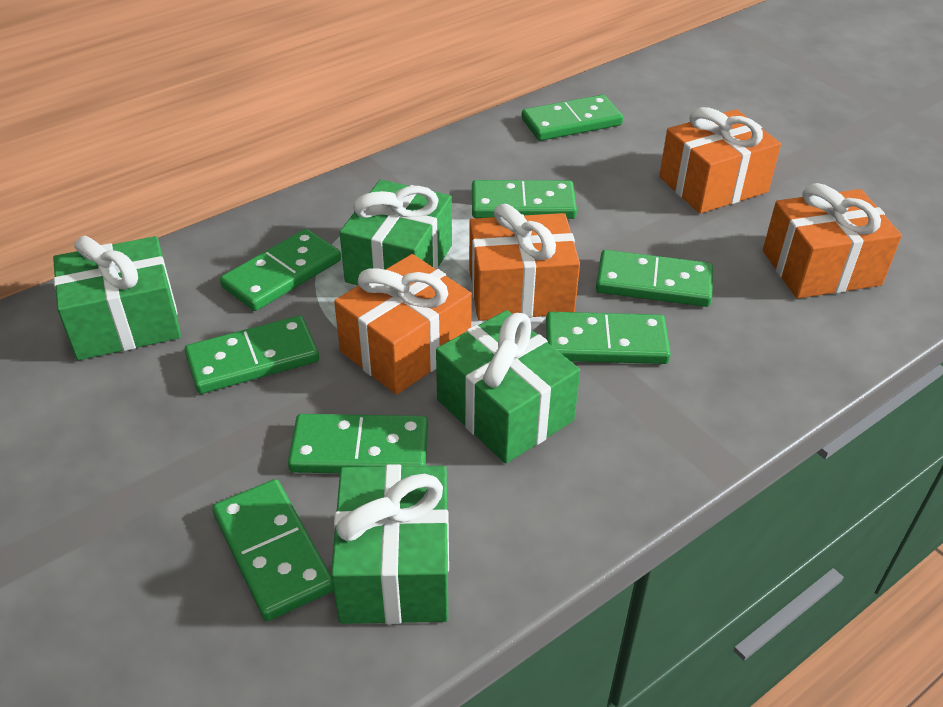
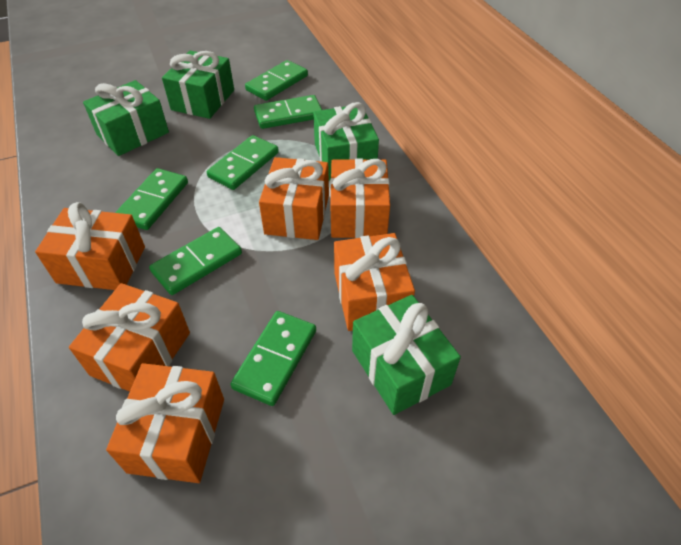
green domino: 8 -> 6
orange gift: 4 -> 6

